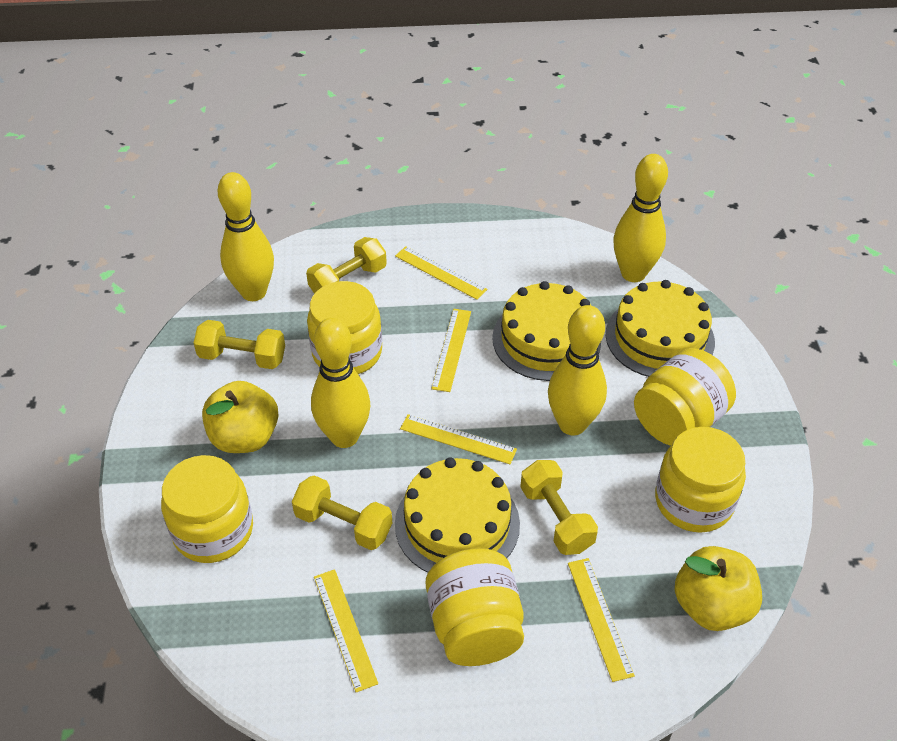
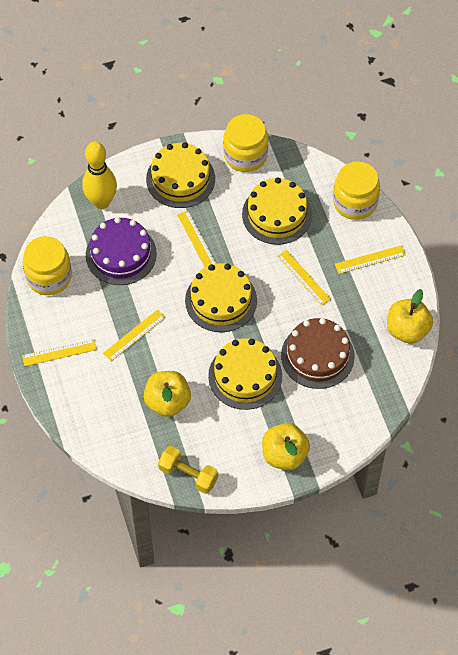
brown cake: 0 -> 1
purple cake: 0 -> 1
yellow apple: 2 -> 3
yellow bowling pin: 4 -> 1
yellow cake: 3 -> 4
yellow dumbbell: 4 -> 1
yellow jar: 5 -> 3

